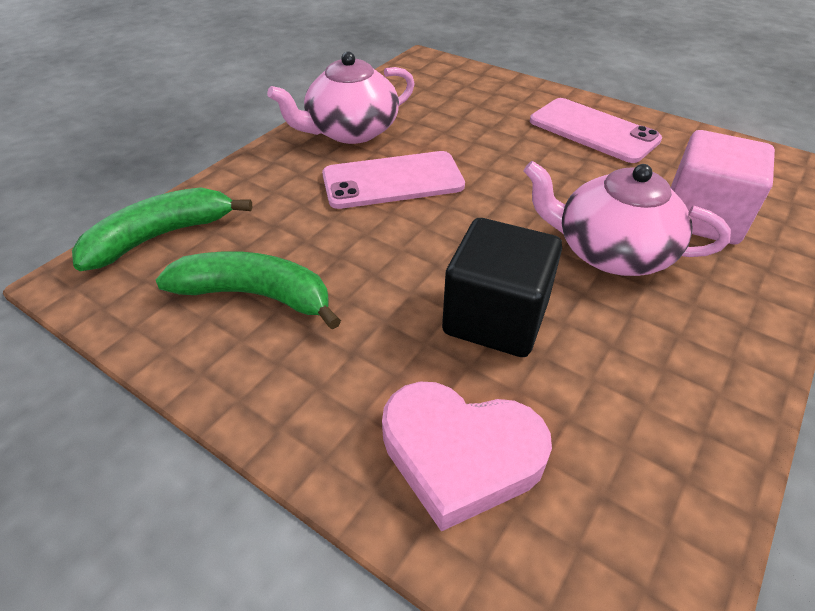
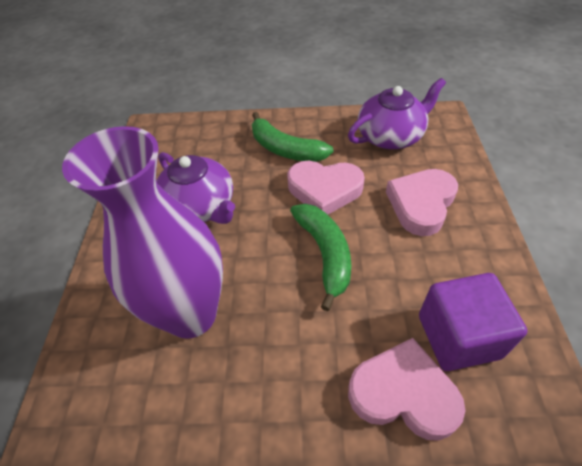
black cube: 1 -> 0
pink cube: 1 -> 0
pink heart: 1 -> 3
pink phone: 2 -> 0
pink teapot: 2 -> 0
purple cube: 0 -> 1
purple teapot: 0 -> 2
purple vase: 0 -> 1

